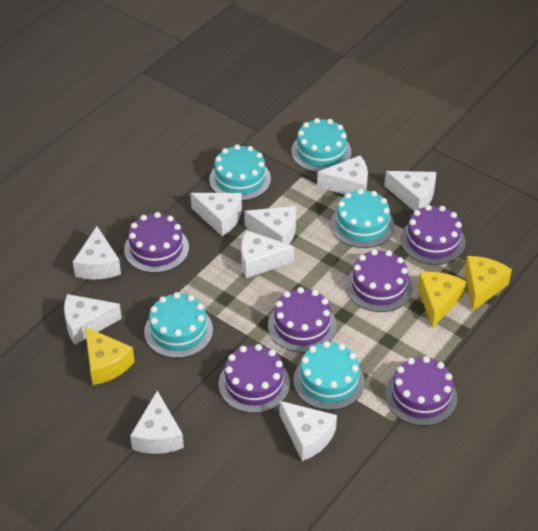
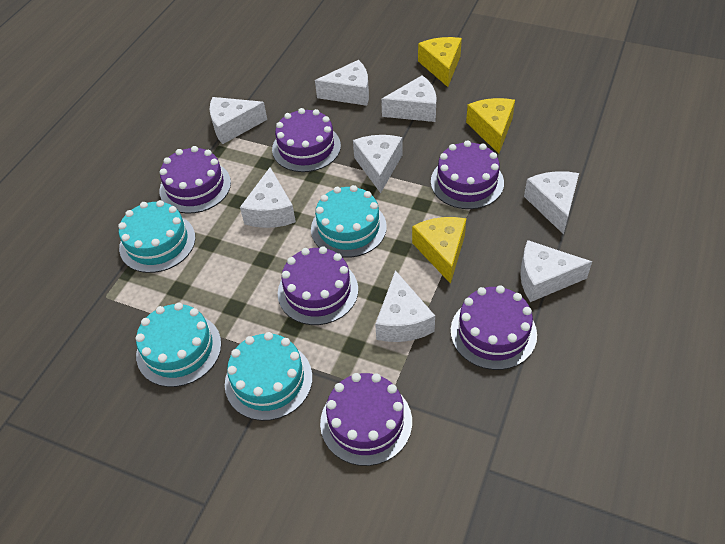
turquoise cake: 5 -> 4
white cheese: 9 -> 8

